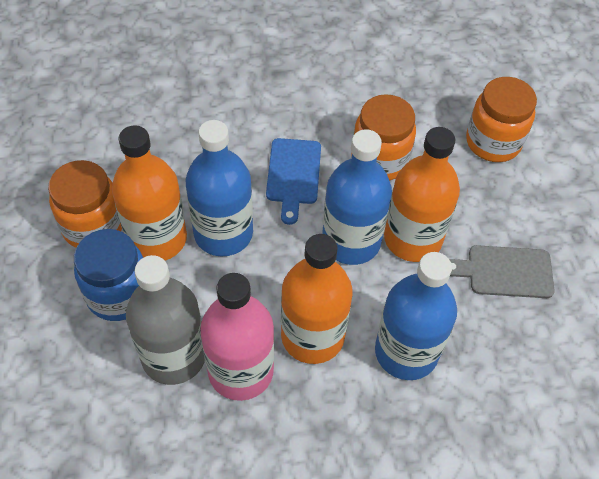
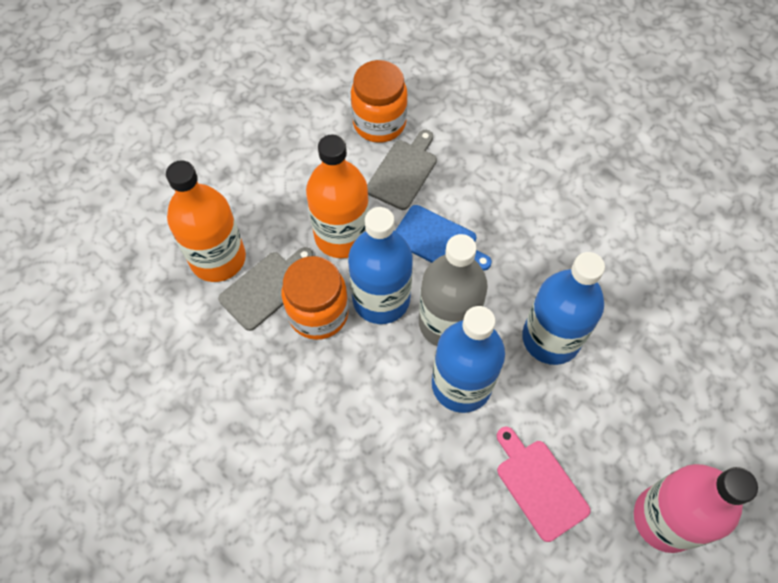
blue jar: 1 -> 0
grey cutting board: 1 -> 2
orange bottle: 3 -> 2
orange jar: 3 -> 2
pink cutting board: 0 -> 1

